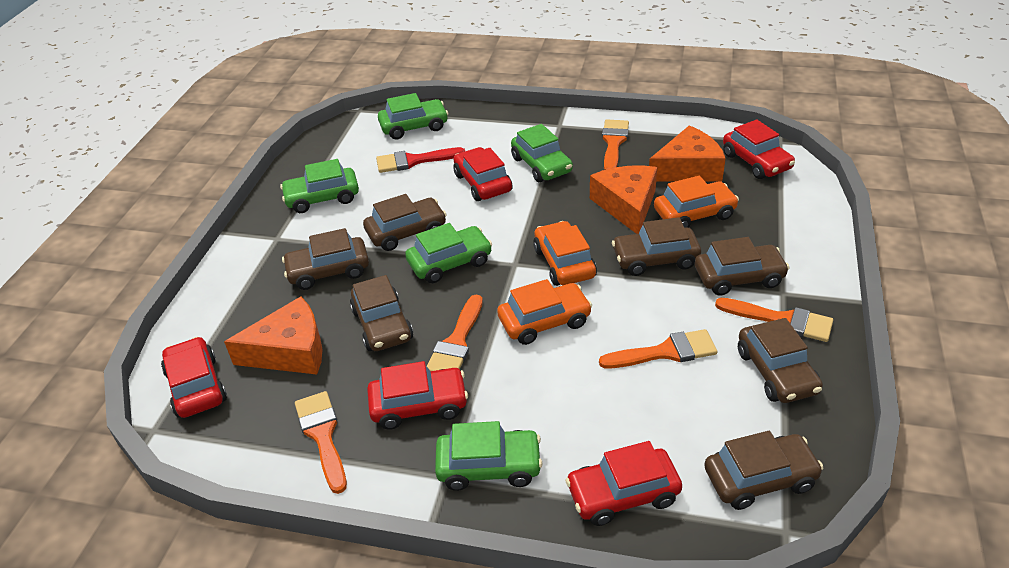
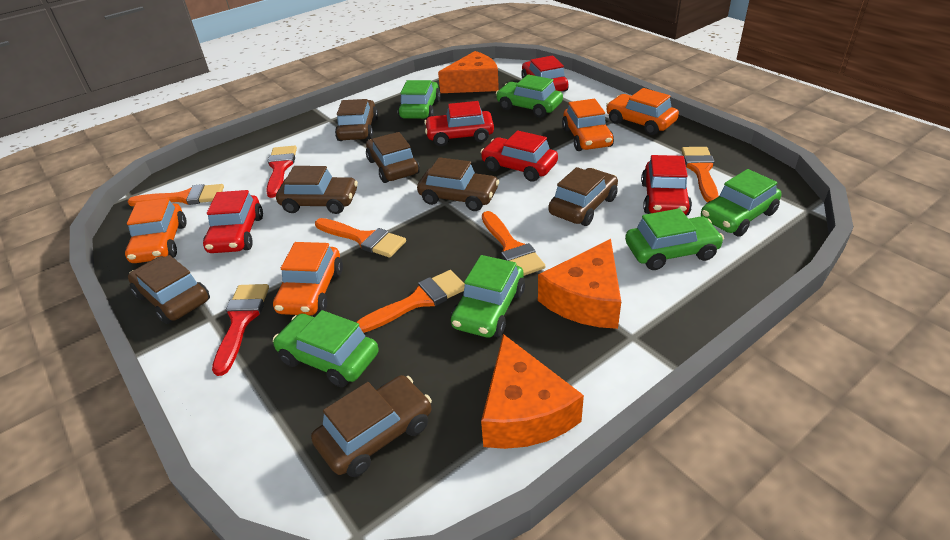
green car: 5 -> 6
orange car: 3 -> 4
red brush: 1 -> 2

